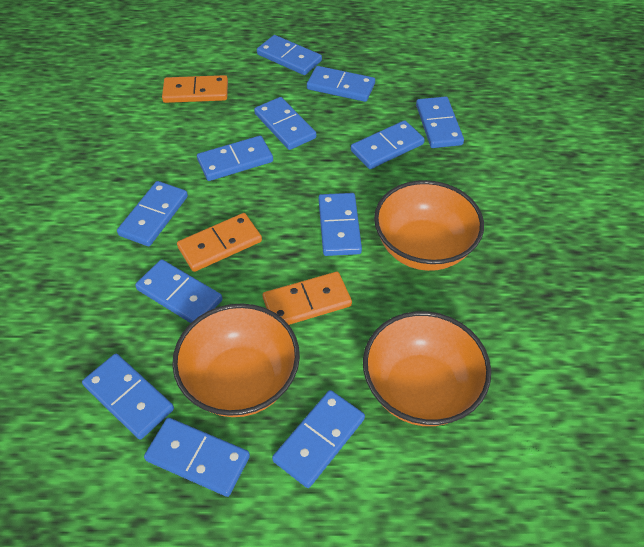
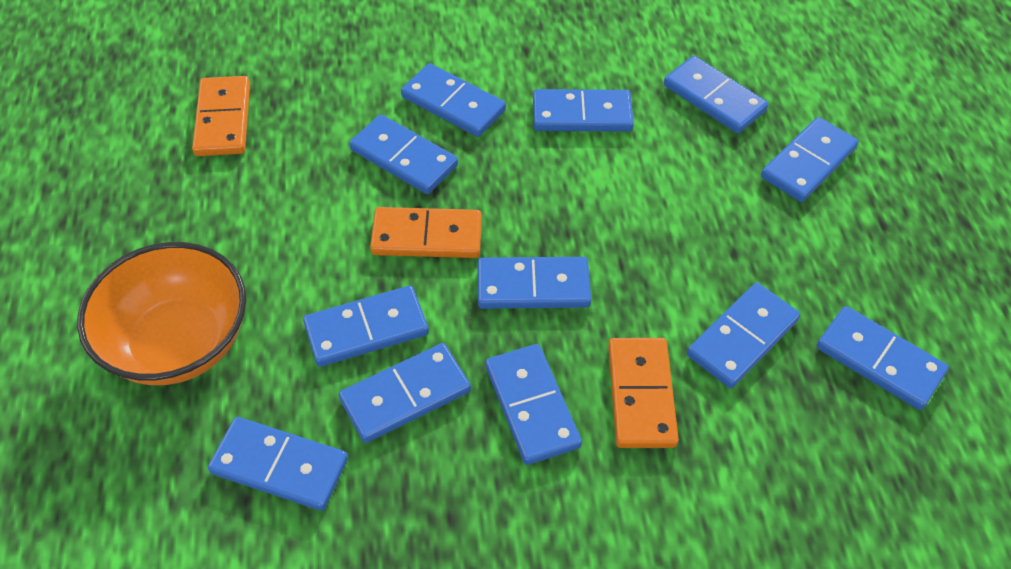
orange bowl: 3 -> 1

